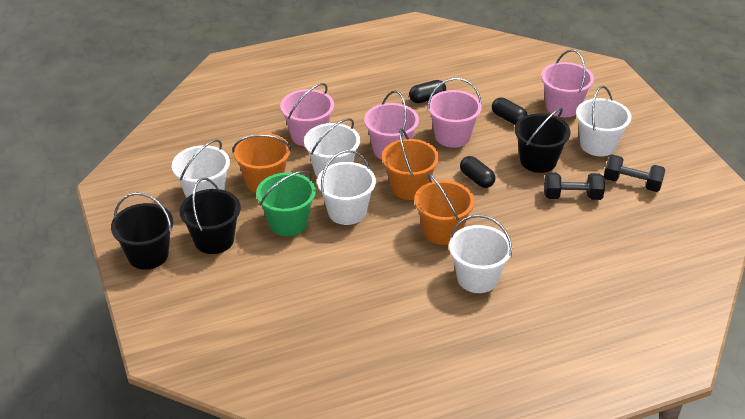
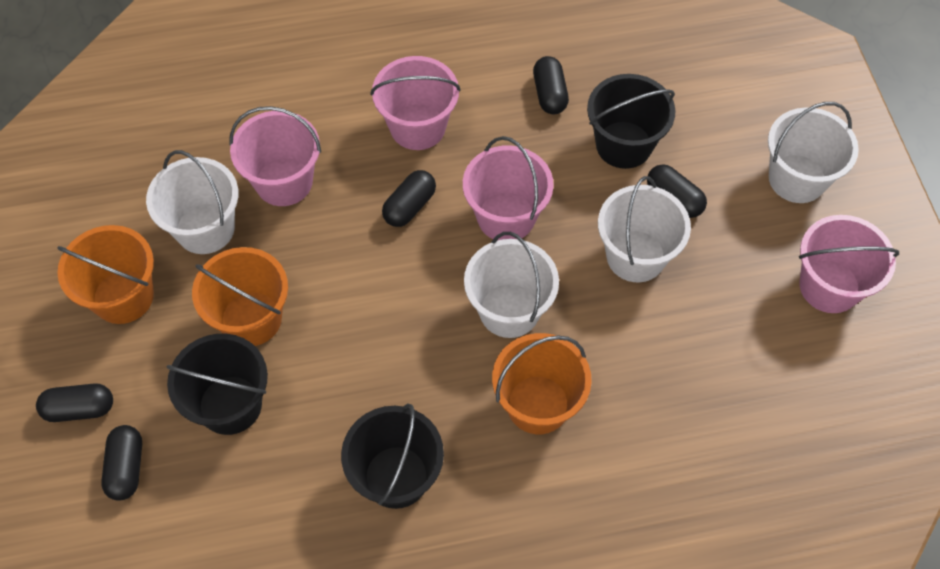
black capsule: 3 -> 5
black dumbbell: 2 -> 0
green bucket: 1 -> 0
white bucket: 5 -> 4

